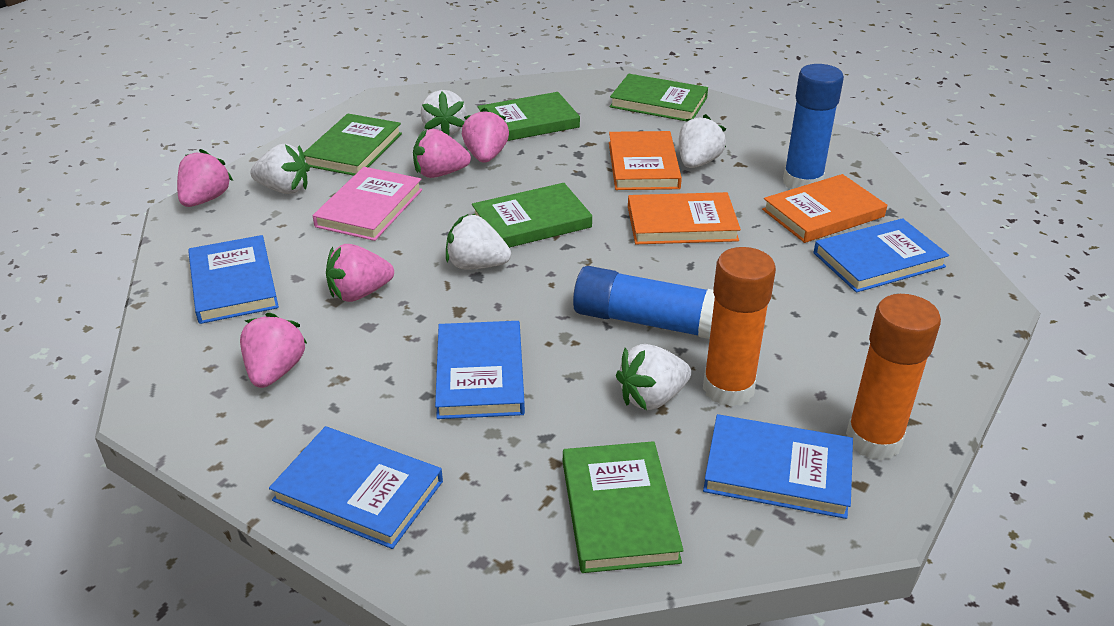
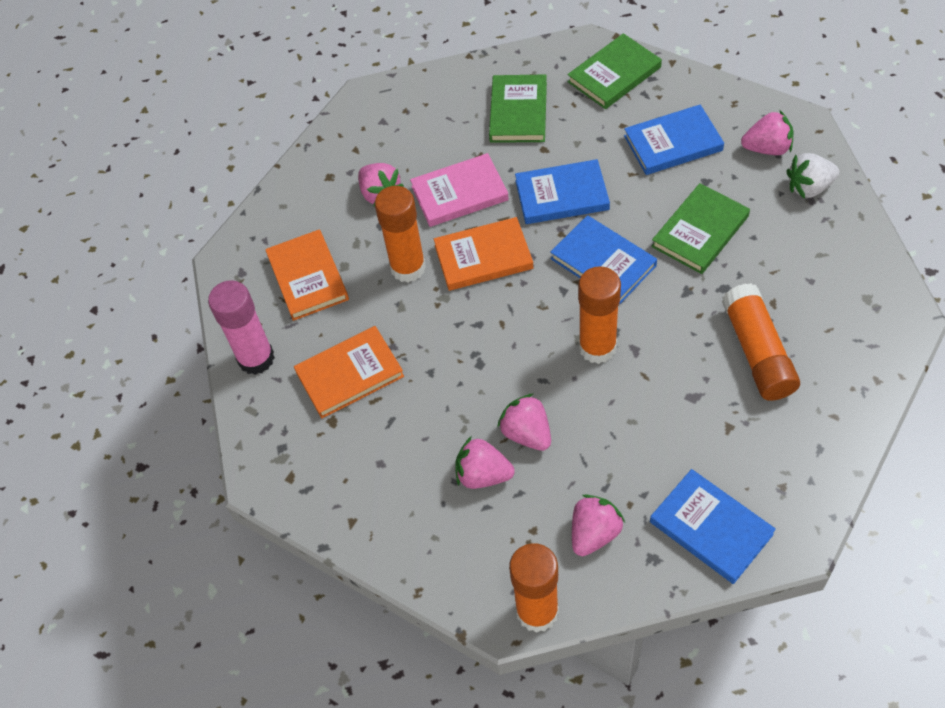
blue book: 5 -> 4
blue glue stick: 2 -> 0
green book: 5 -> 3
orange glue stick: 2 -> 4
pink glue stick: 0 -> 1
white strawberry: 5 -> 1

